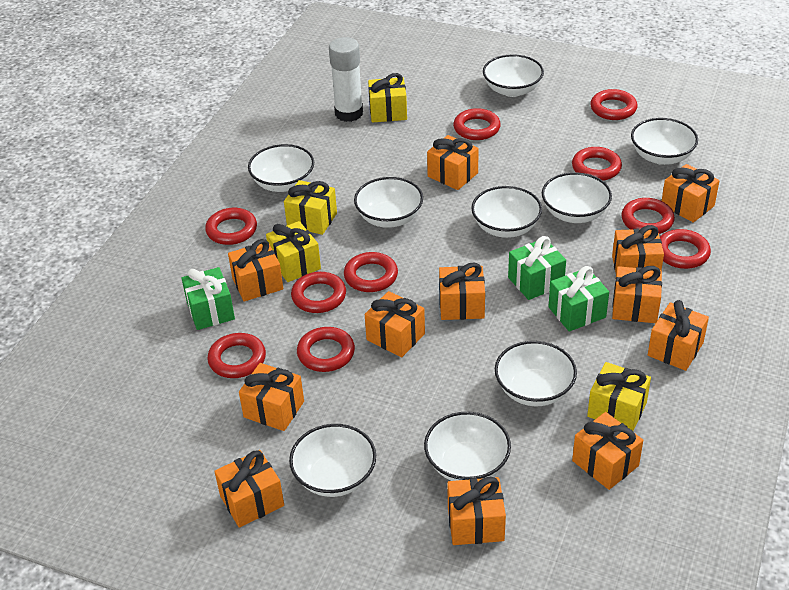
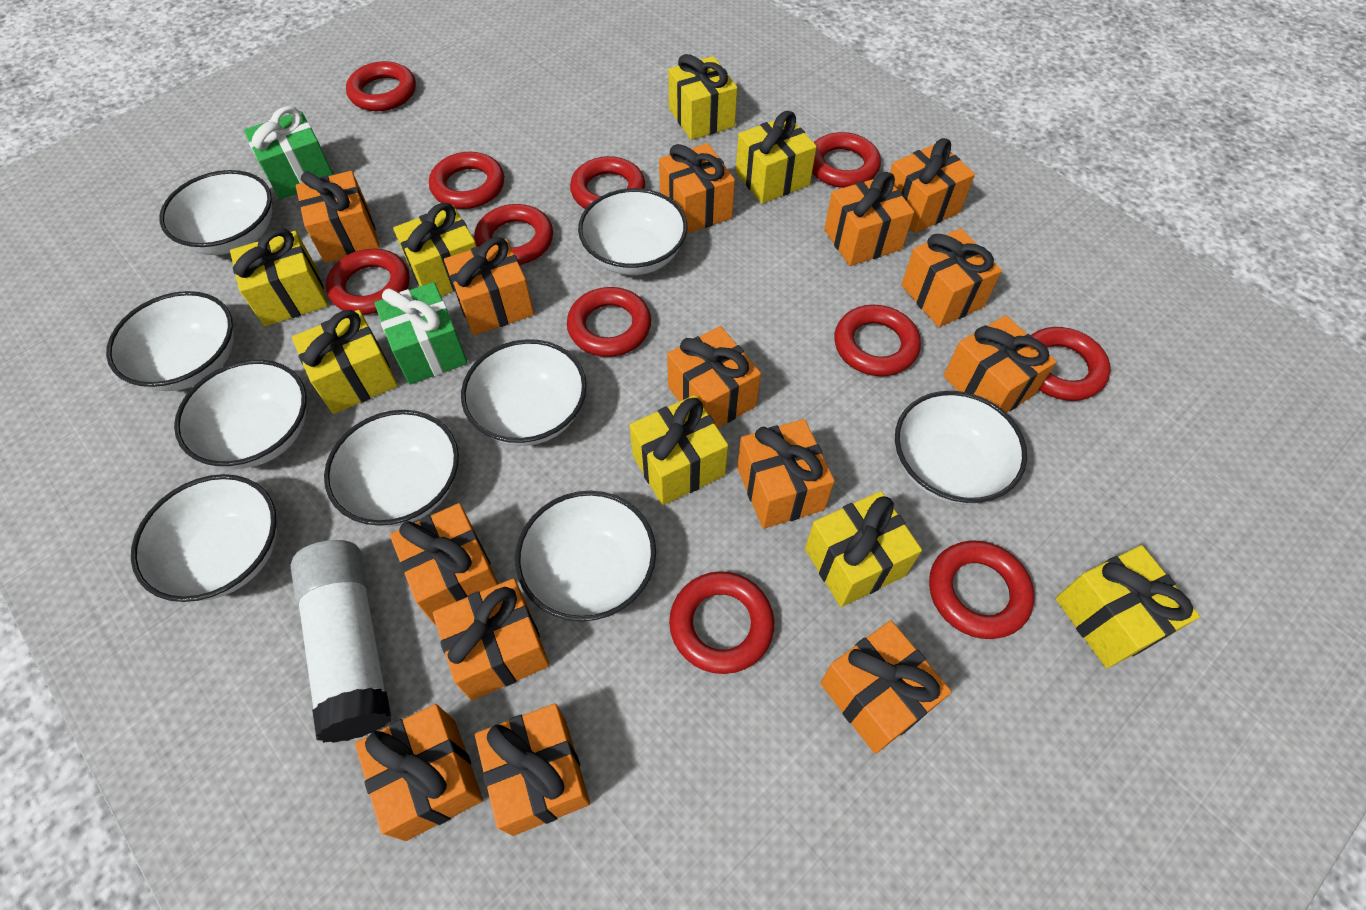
green gift: 3 -> 2
orange gift: 12 -> 14
red ring: 10 -> 11
yellow gift: 4 -> 8

